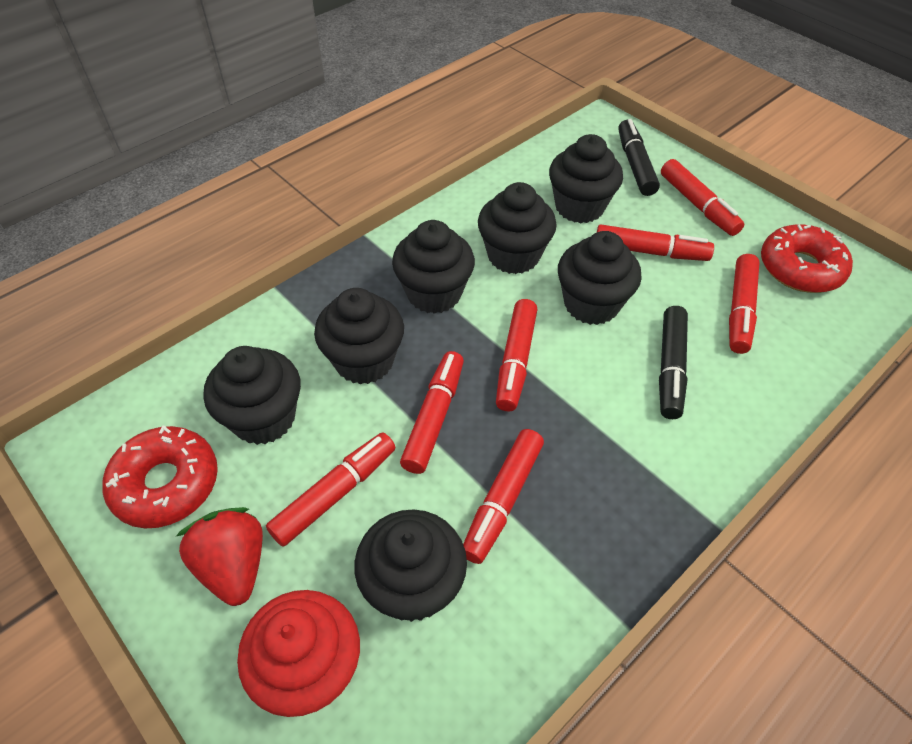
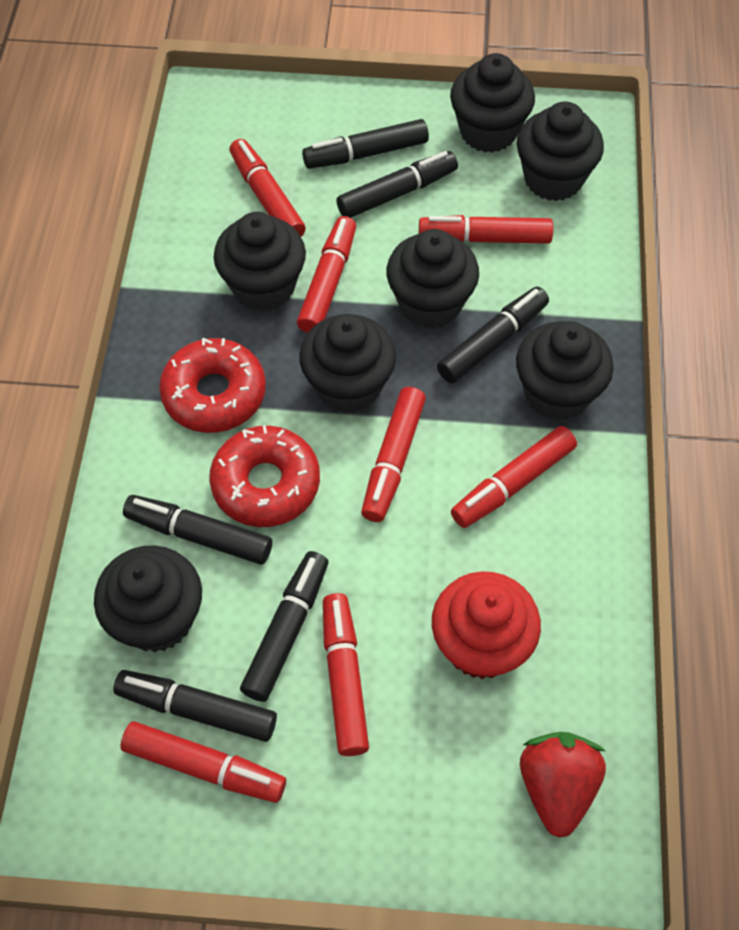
black marker: 2 -> 6

